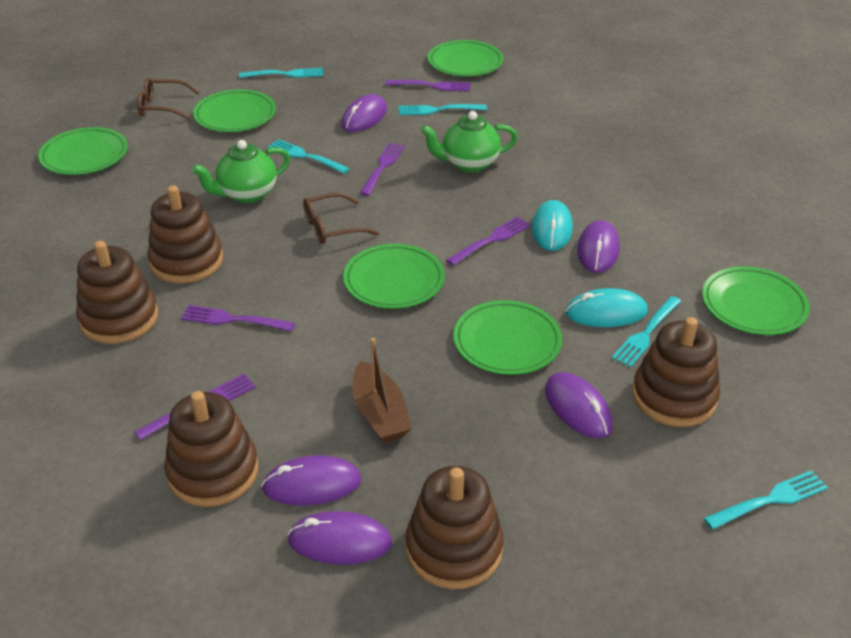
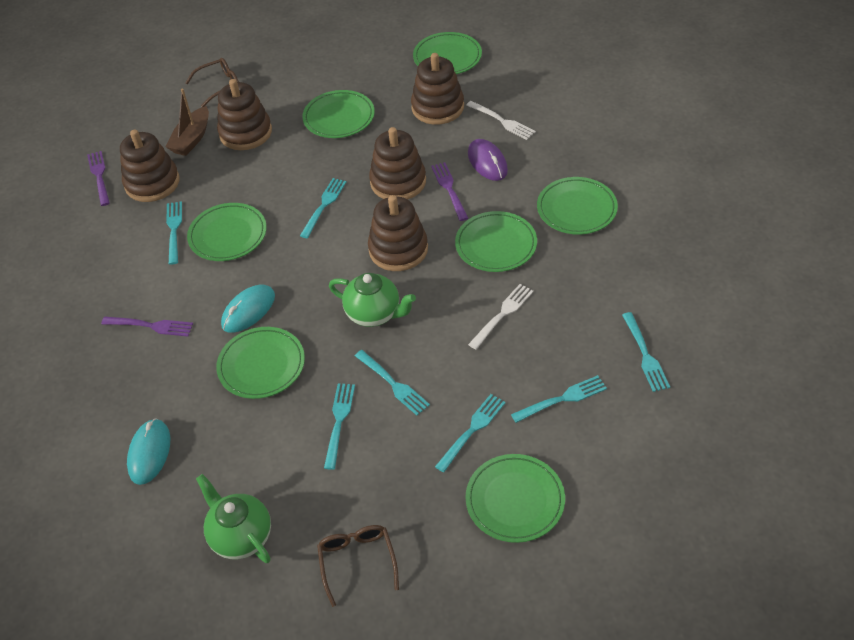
green plate: 6 -> 7
purple fork: 5 -> 3
purple mouse: 5 -> 1
turquoise fork: 5 -> 7
white fork: 0 -> 2

